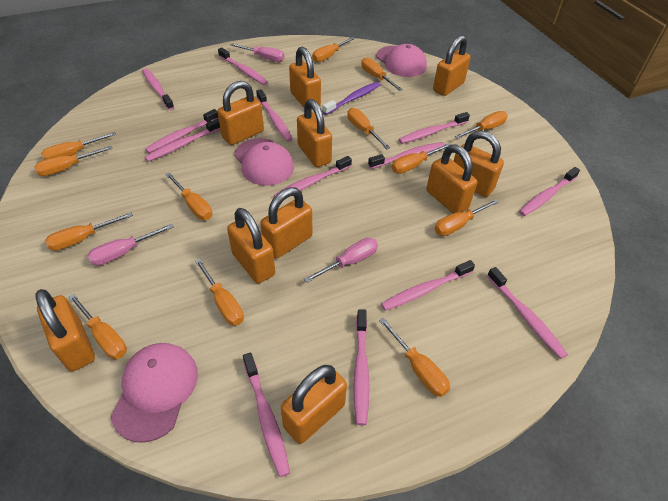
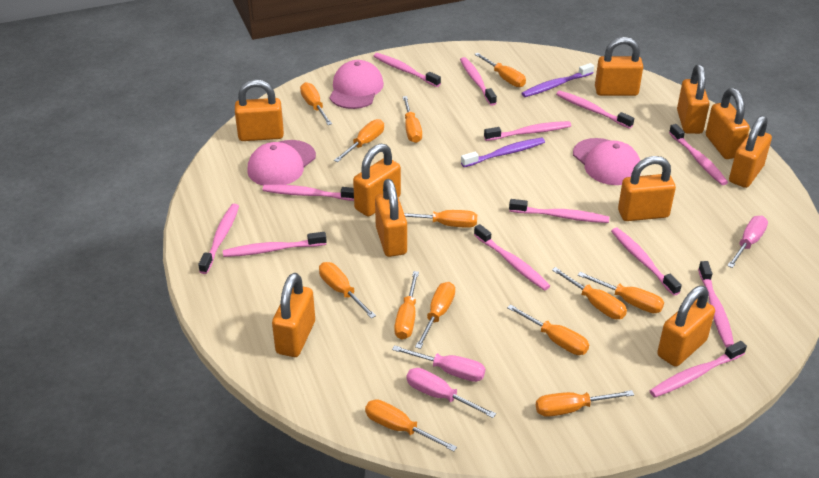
purple toothbrush: 1 -> 2

